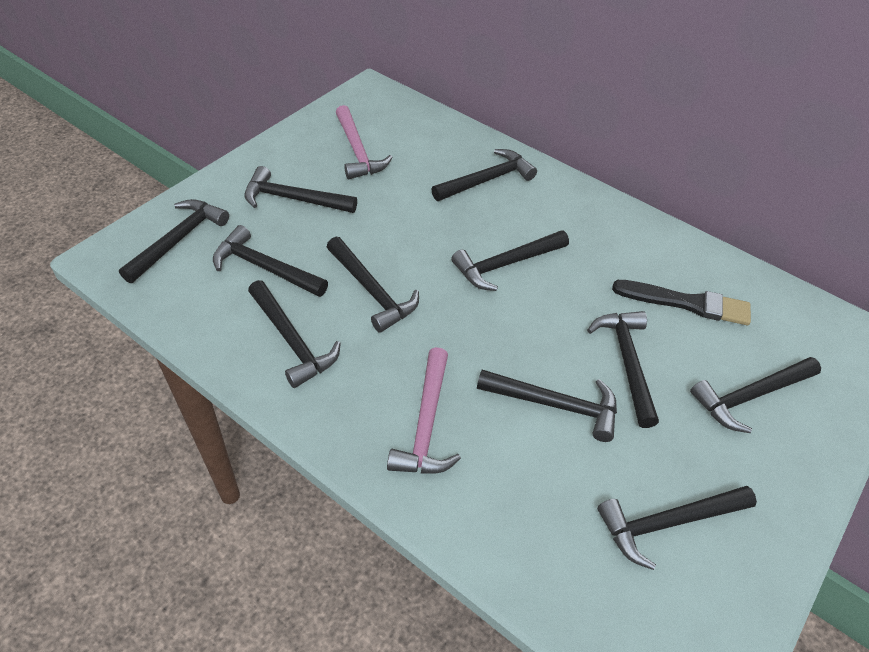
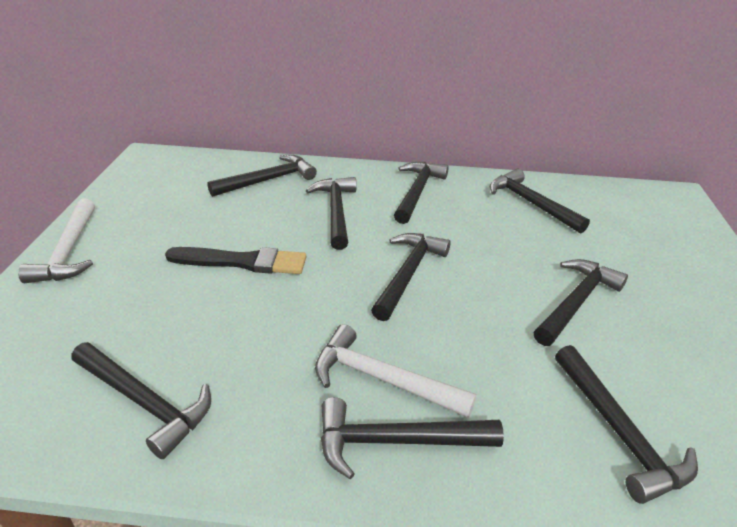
black hammer: 11 -> 9
pink hammer: 2 -> 0
white hammer: 0 -> 2

